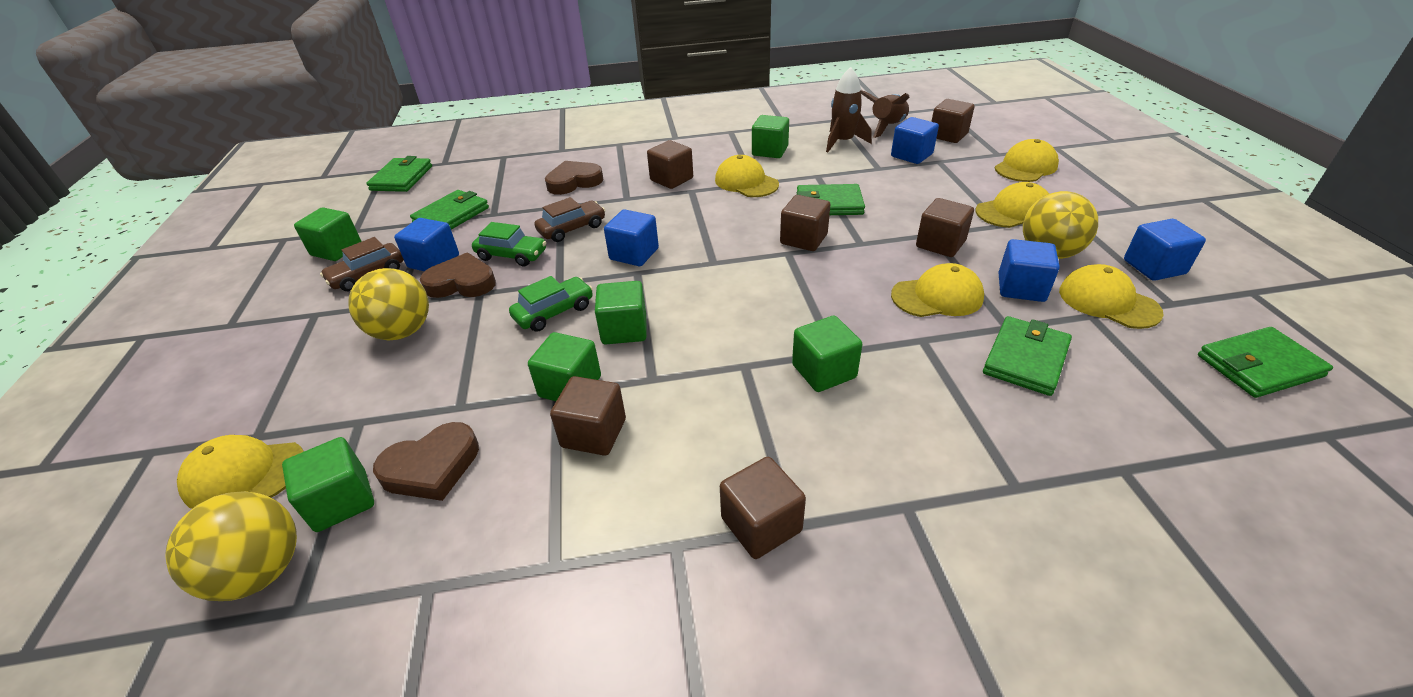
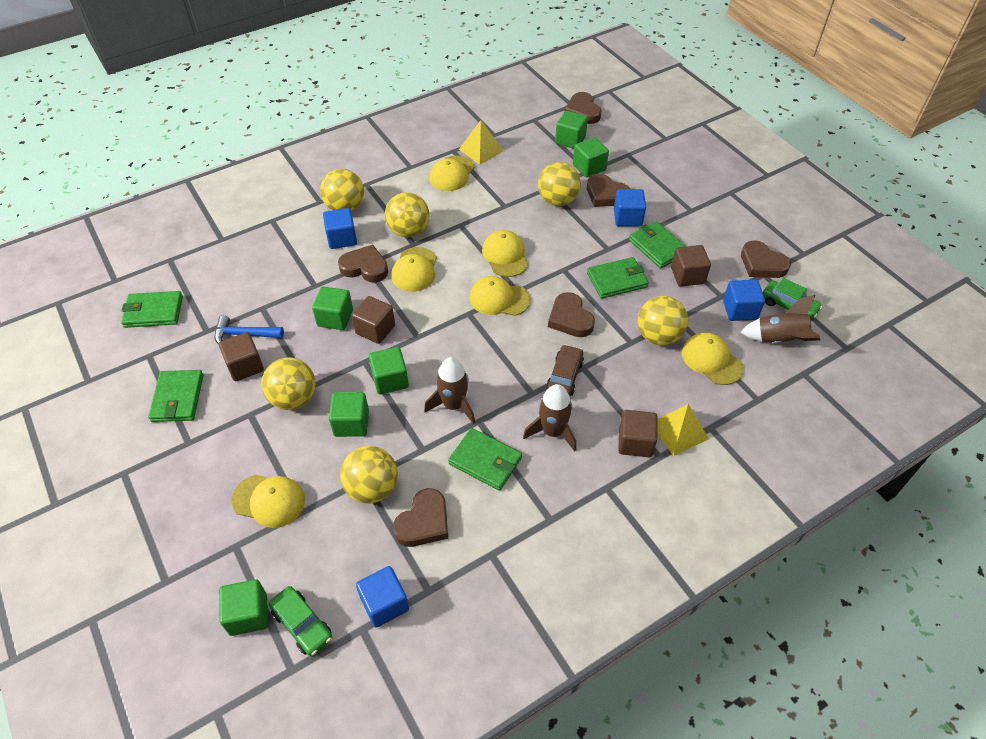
blue cube: 5 -> 4
blue hammer: 0 -> 1
brown car: 2 -> 1
brown cube: 6 -> 4
brown heart: 3 -> 6
brown rocket: 2 -> 3
yellow ball: 3 -> 6
yellow pyramid: 0 -> 2

